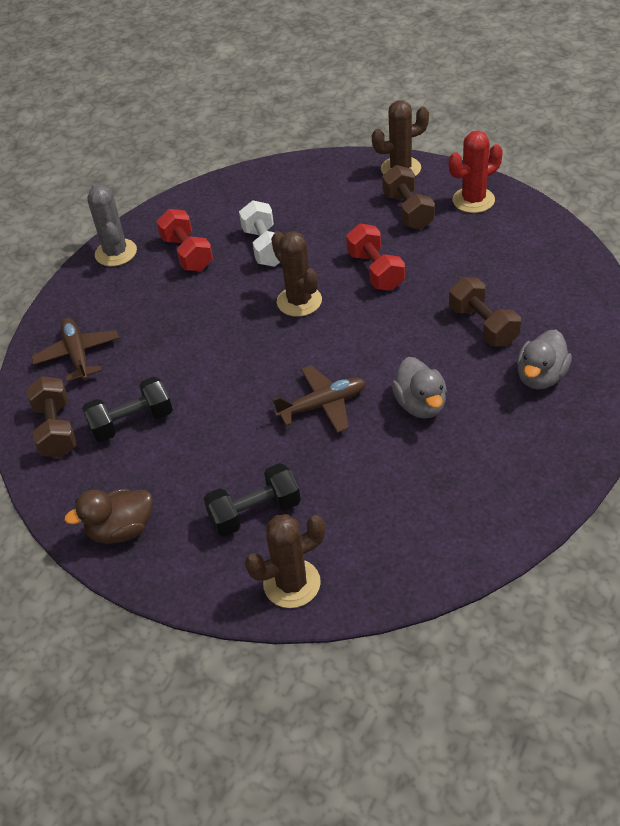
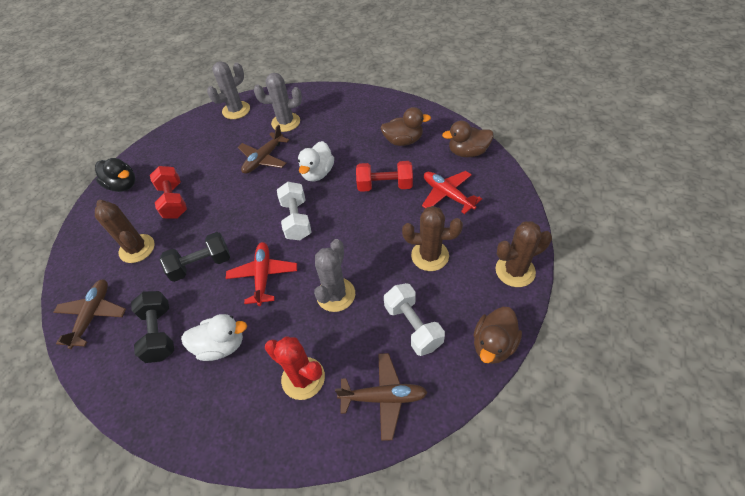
black duck: 0 -> 1
brown duck: 1 -> 3
brown dumbbell: 3 -> 0
brown plane: 2 -> 3
grey cactus: 1 -> 3
grey duck: 2 -> 0
red plane: 0 -> 2
white duck: 0 -> 2
white dumbbell: 1 -> 2

